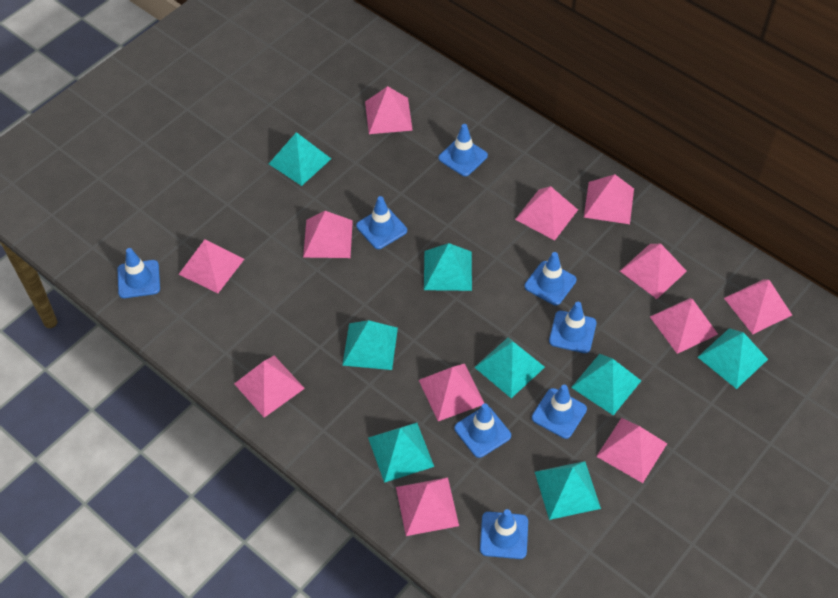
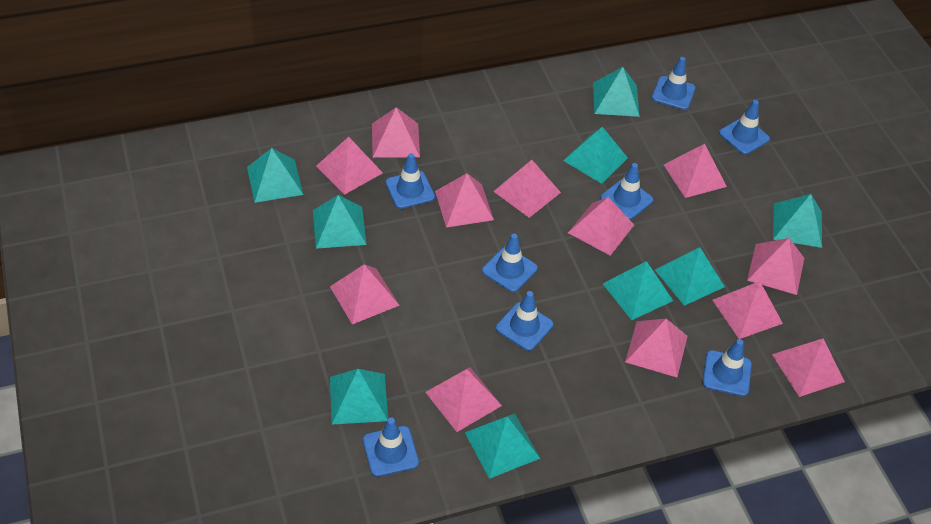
turquoise pyramid: 8 -> 9

